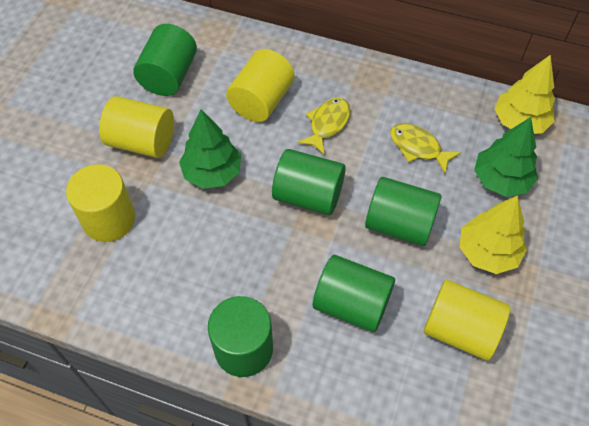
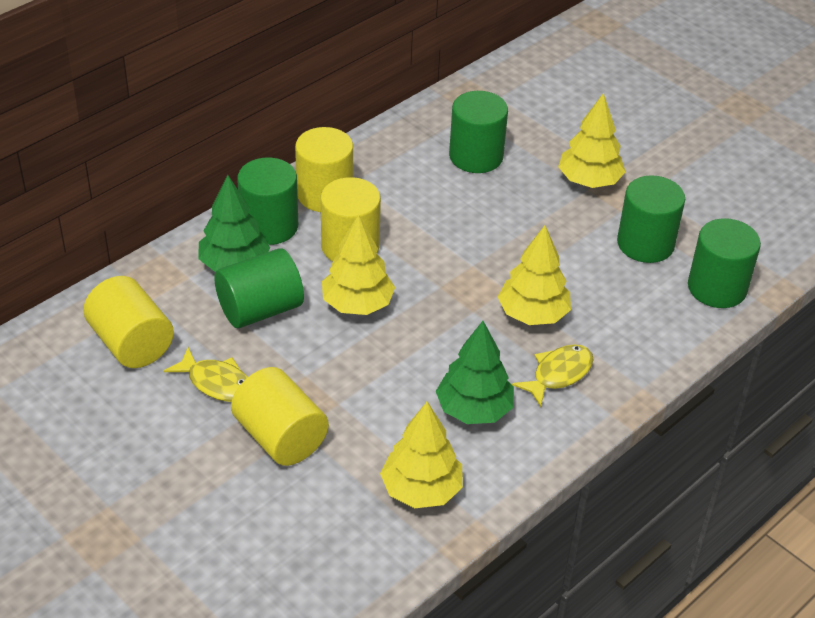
yellow tree: 2 -> 4

